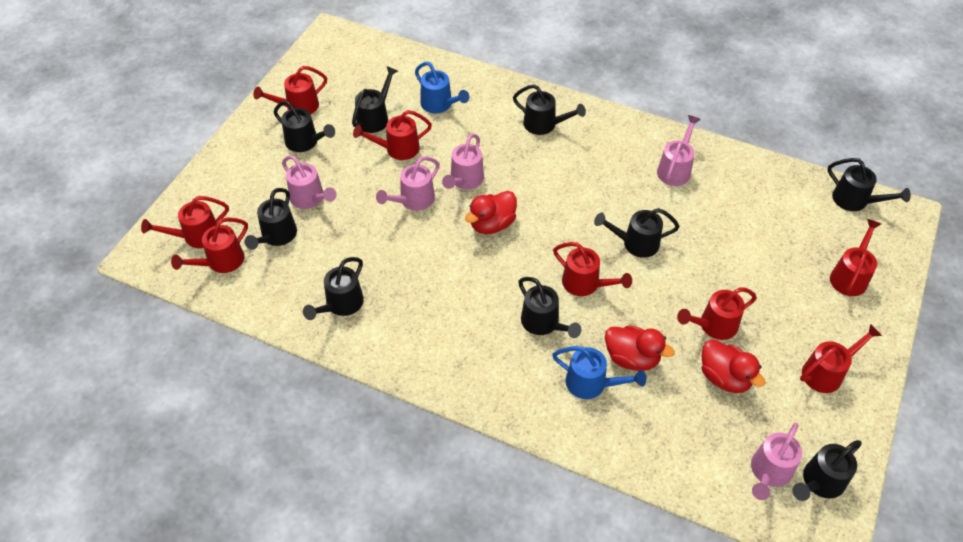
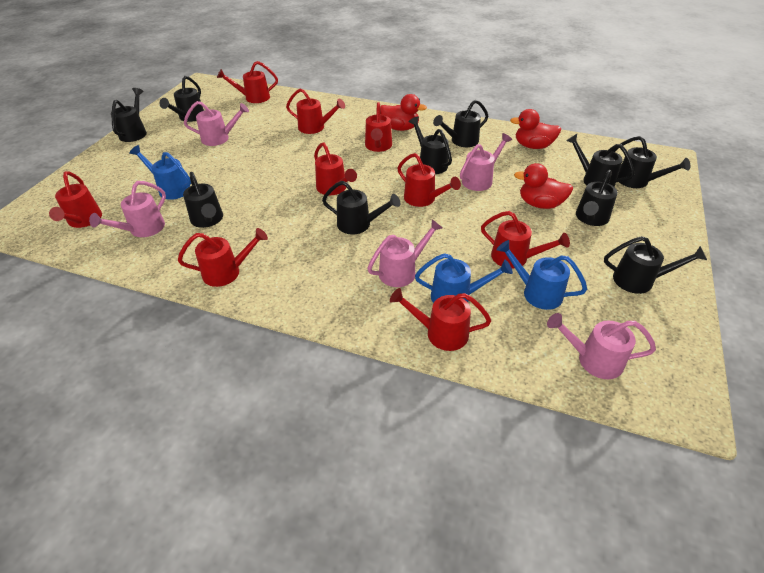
black watering can: 9 -> 10
blue watering can: 2 -> 3
red watering can: 8 -> 9

